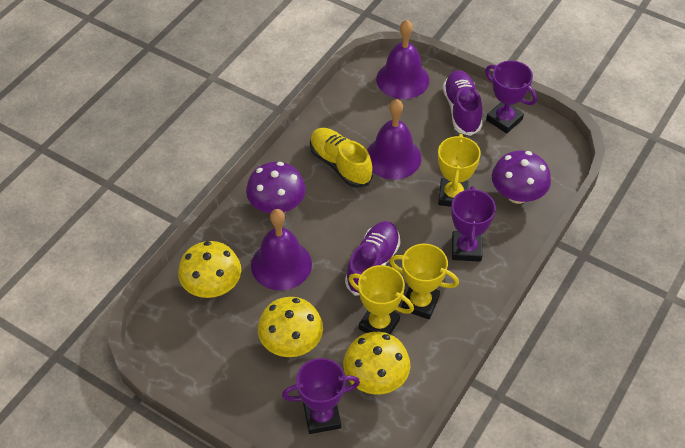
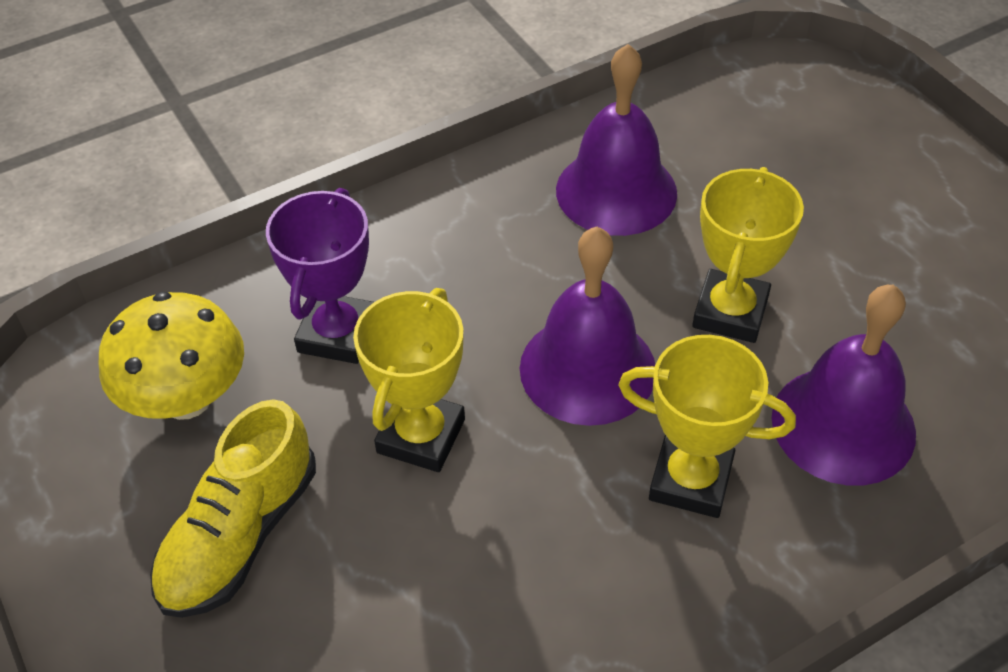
purple mushroom: 2 -> 0
purple shoe: 2 -> 0
purple trophy: 3 -> 1
yellow mushroom: 3 -> 1

